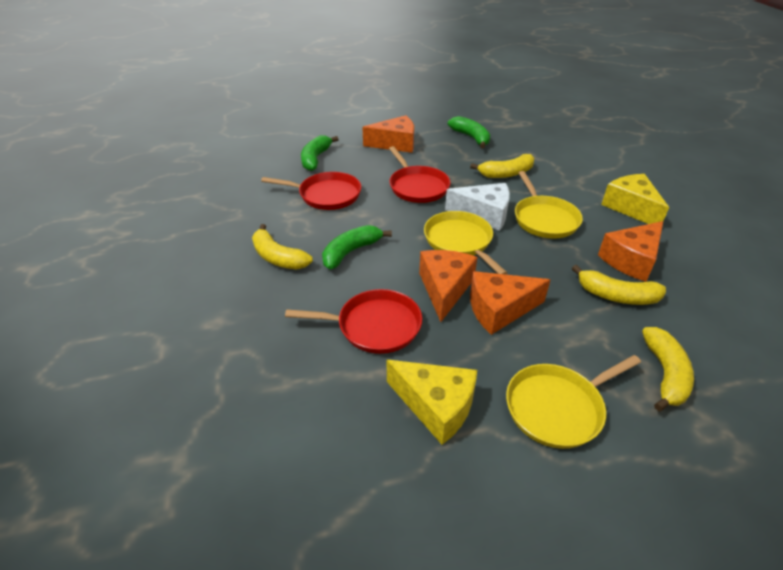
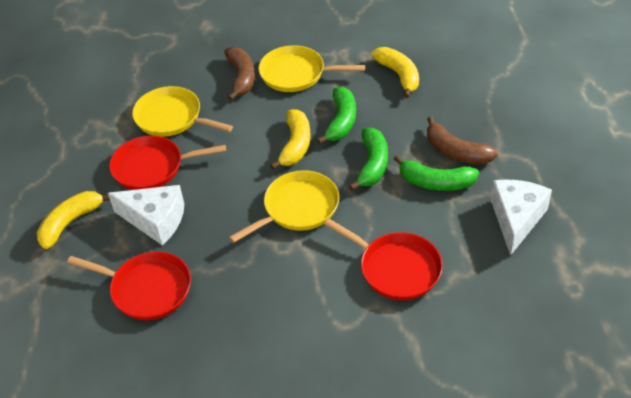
brown banana: 0 -> 2
orange cheese: 4 -> 0
white cheese: 1 -> 2
yellow banana: 4 -> 3
yellow cheese: 2 -> 0

